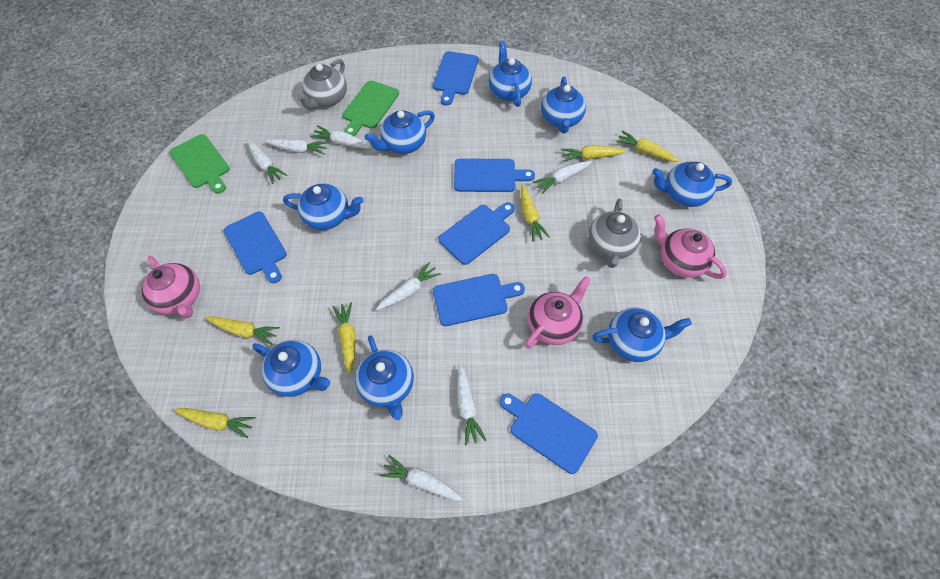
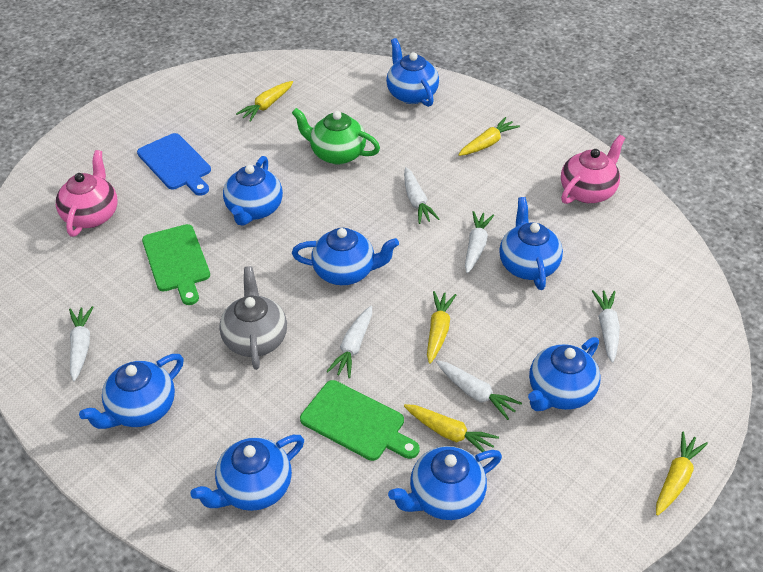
blue cutting board: 6 -> 1
green teapot: 0 -> 1
grey teapot: 2 -> 1
pink teapot: 3 -> 2
white carrot: 7 -> 6
yellow carrot: 6 -> 5

